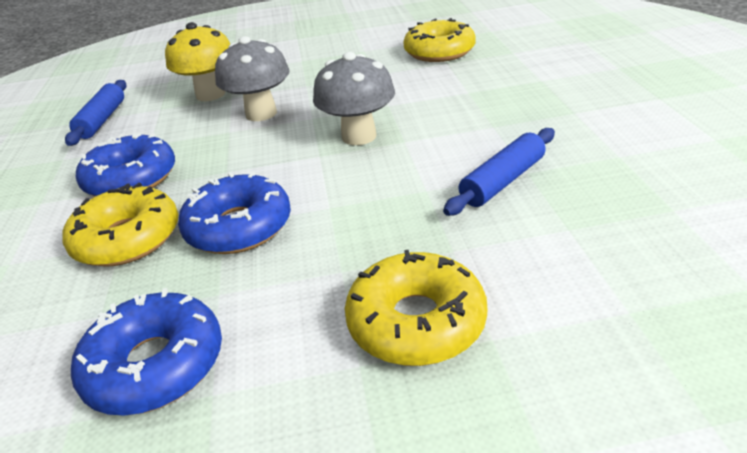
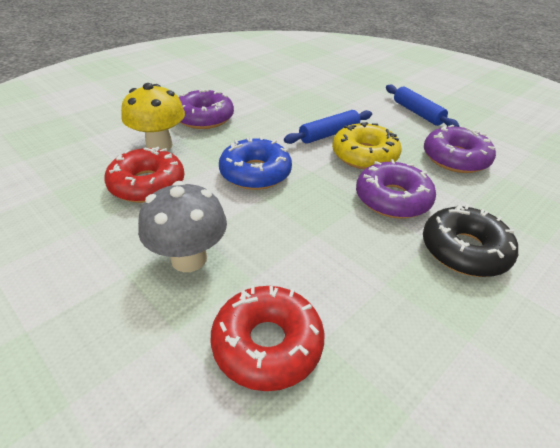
black donut: 0 -> 1
blue donut: 3 -> 1
grey mushroom: 2 -> 1
purple donut: 0 -> 3
red donut: 0 -> 2
yellow donut: 3 -> 1

